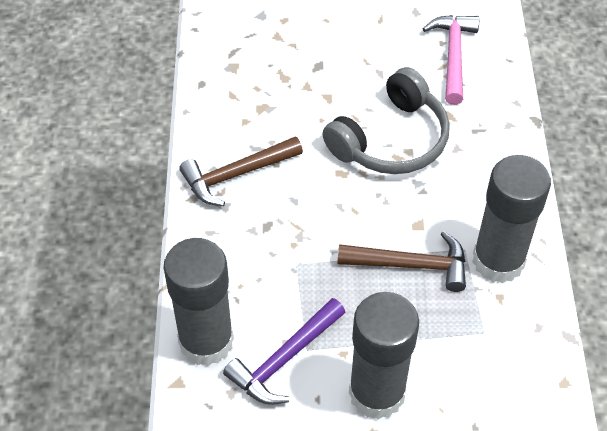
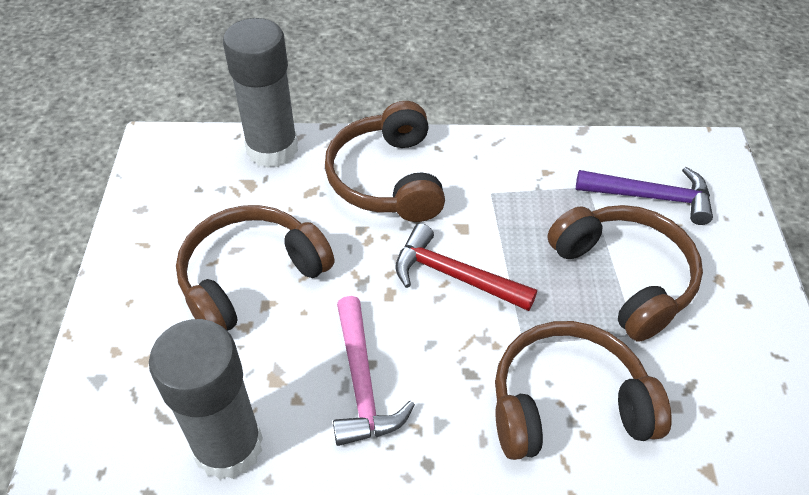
brown hammer: 2 -> 0
brown headphones: 0 -> 4
grey glue stick: 3 -> 2
grey headphones: 1 -> 0
red hammer: 0 -> 1

